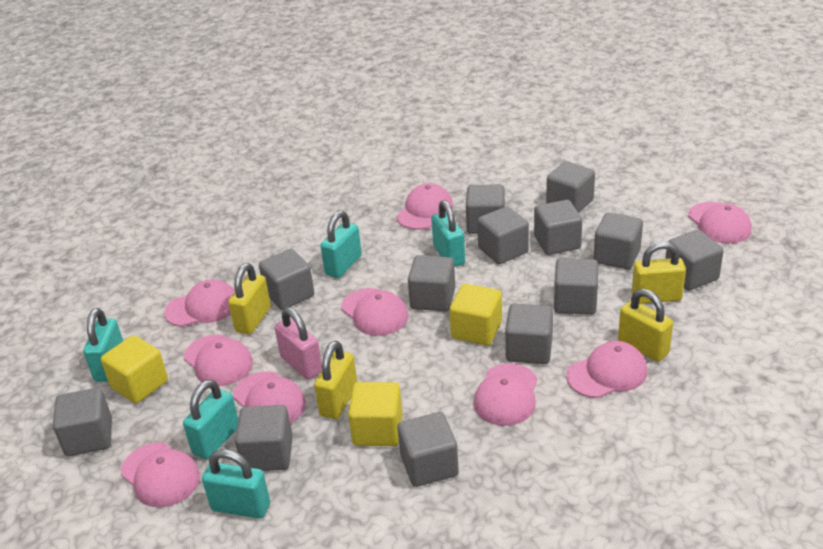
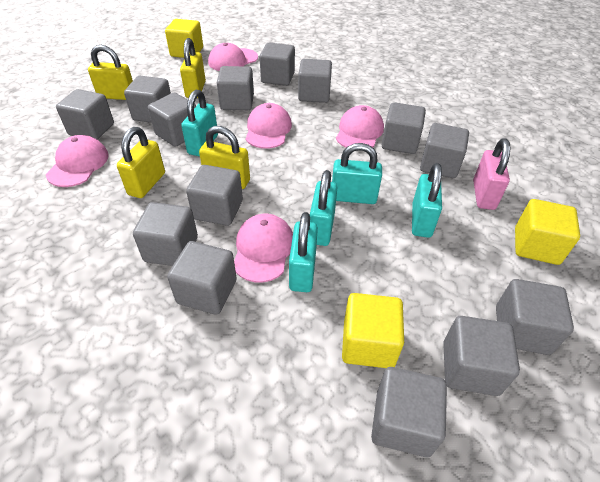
grey cube: 13 -> 14
pink cap: 9 -> 5

